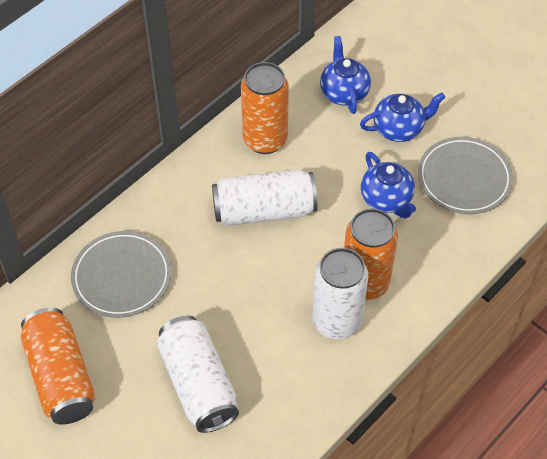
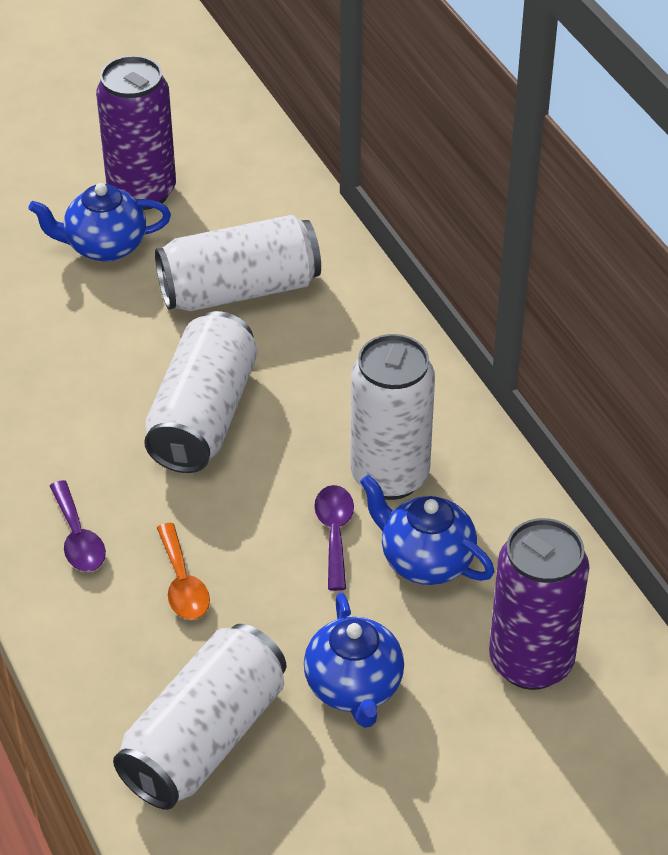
grey plate: 2 -> 0
orange can: 3 -> 0
orange spoon: 0 -> 1
purple can: 0 -> 2
purple spoon: 0 -> 2
white can: 3 -> 4

